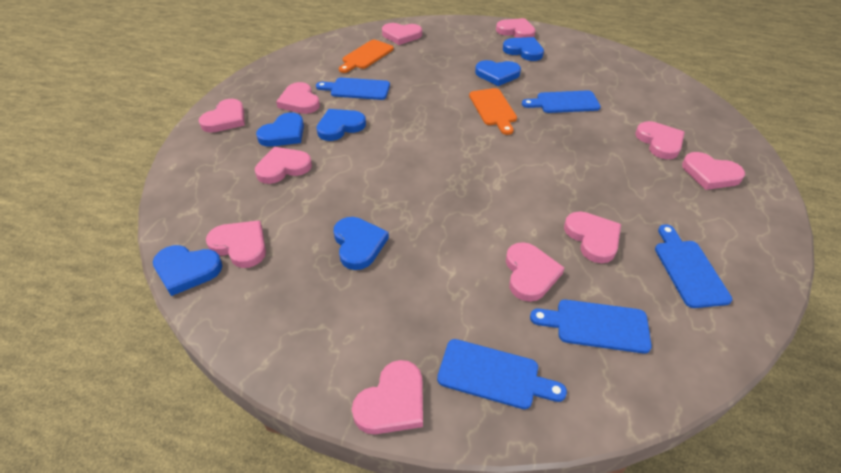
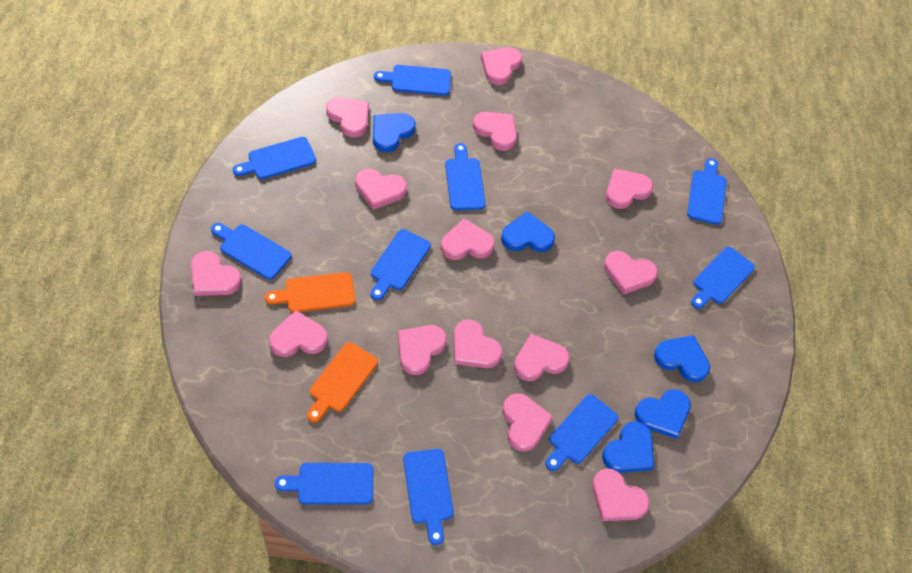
blue cutting board: 5 -> 10
blue heart: 6 -> 5
pink heart: 11 -> 14

